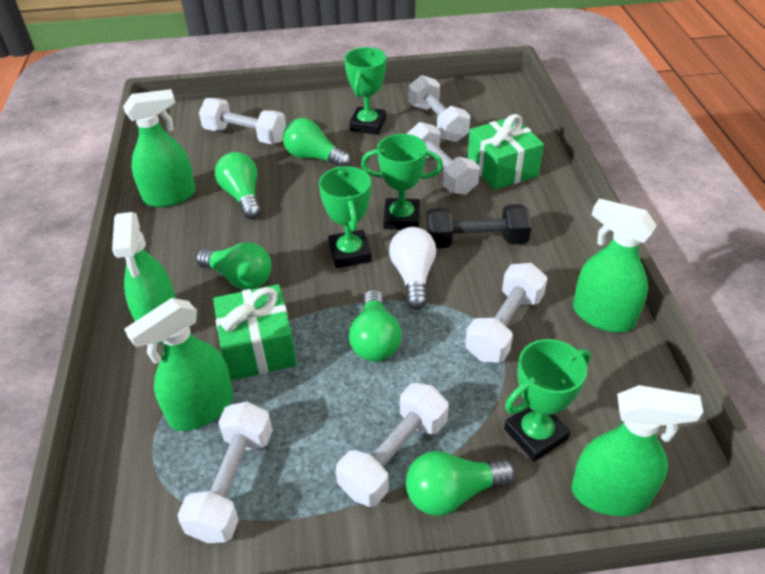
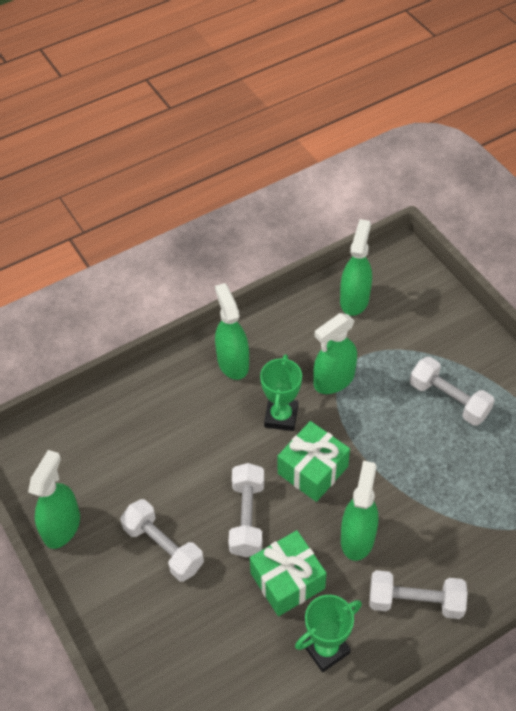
black dumbbell: 1 -> 0
green light bulb: 5 -> 0
green trophy: 4 -> 2
white dumbbell: 6 -> 4
white light bulb: 1 -> 0

